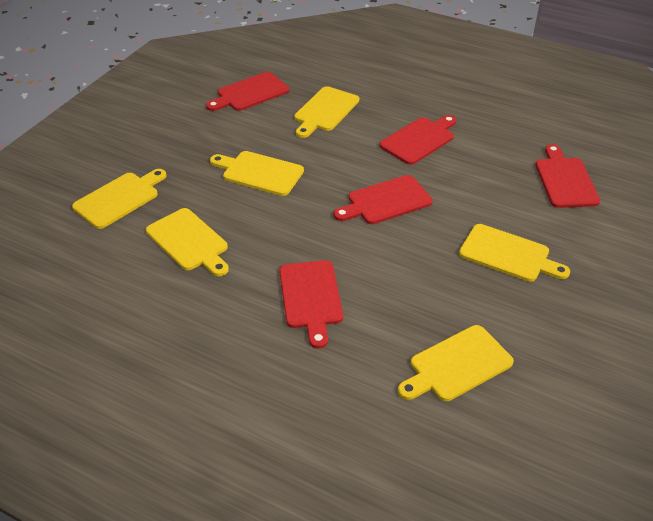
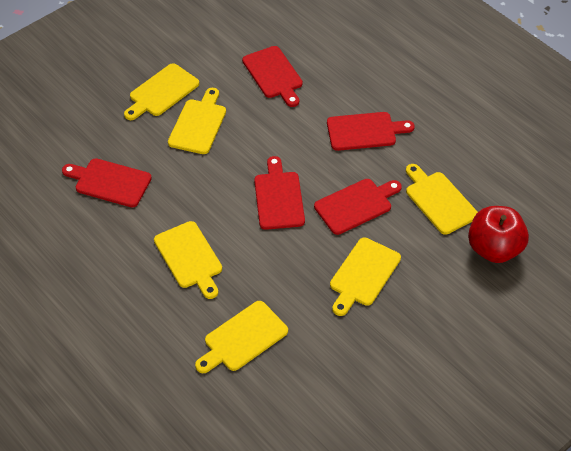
red apple: 0 -> 1

